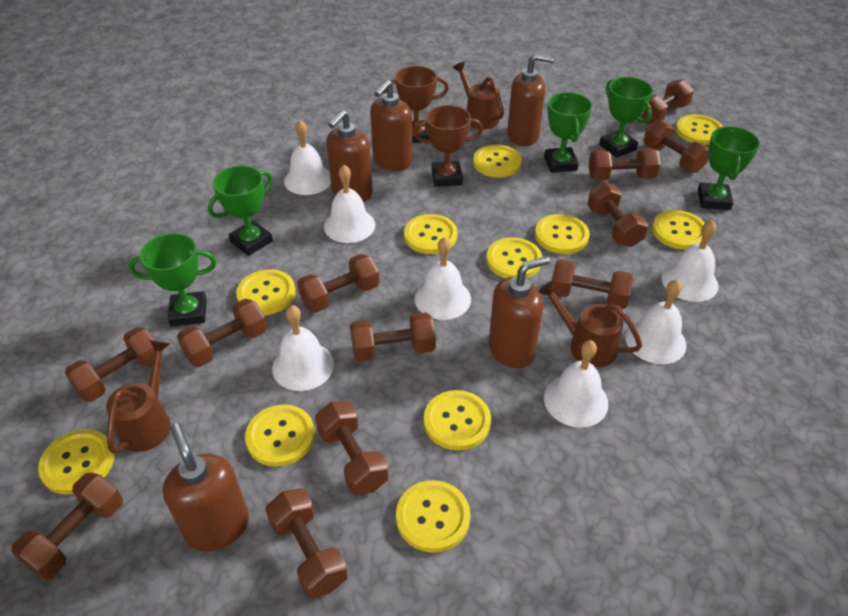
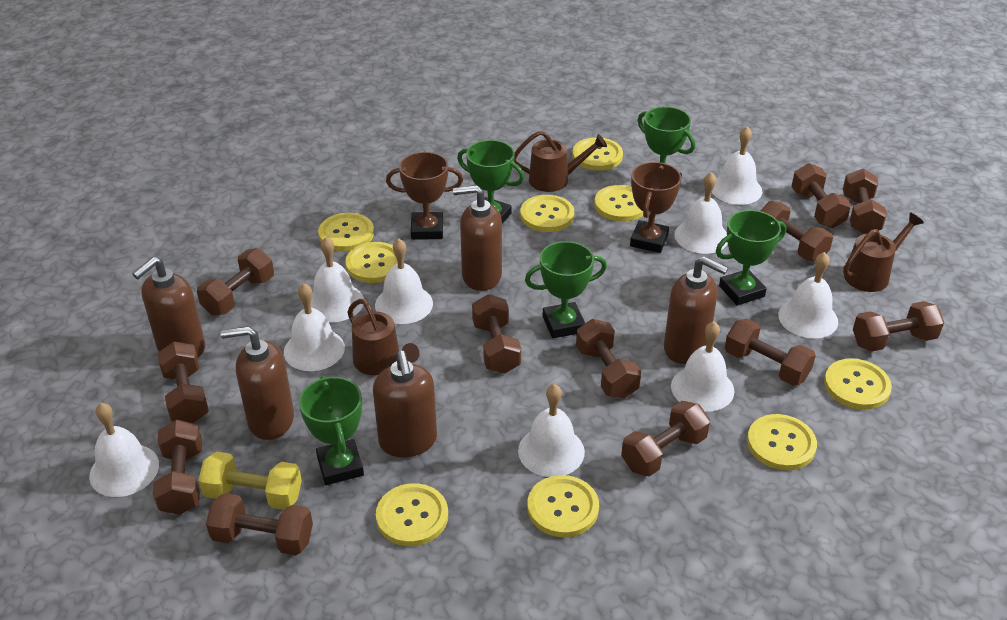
white bell: 7 -> 9
yellow button: 11 -> 9
yellow dumbbell: 0 -> 1

